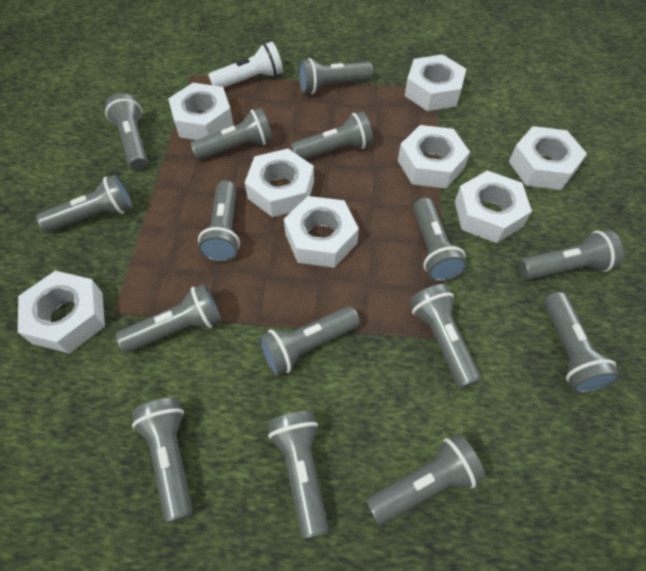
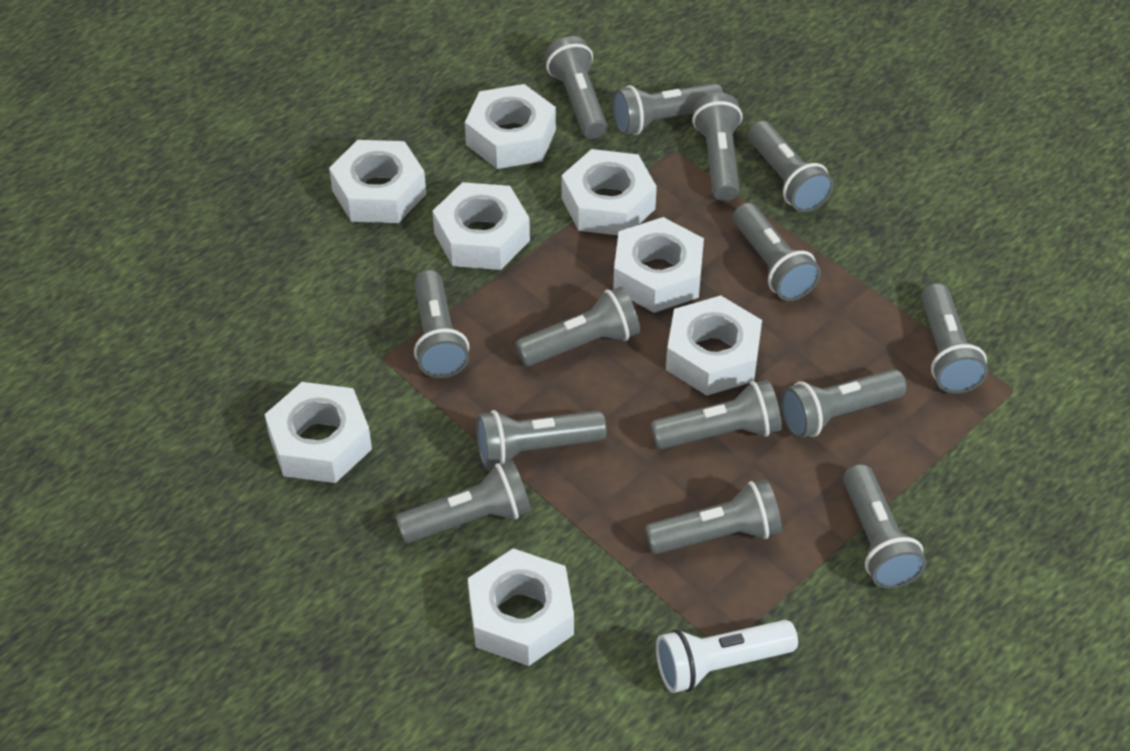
grey flashlight: 15 -> 14

